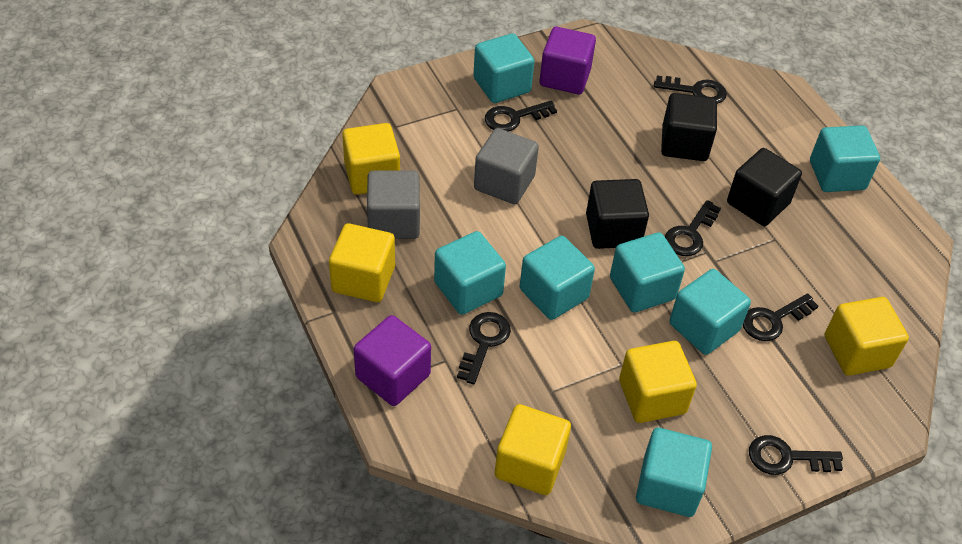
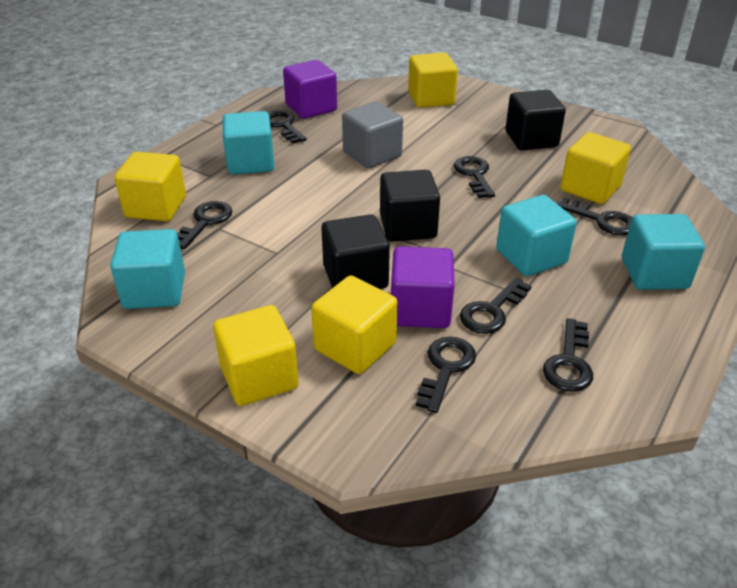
black key: 6 -> 7
grey cube: 2 -> 1
turquoise cube: 7 -> 4

